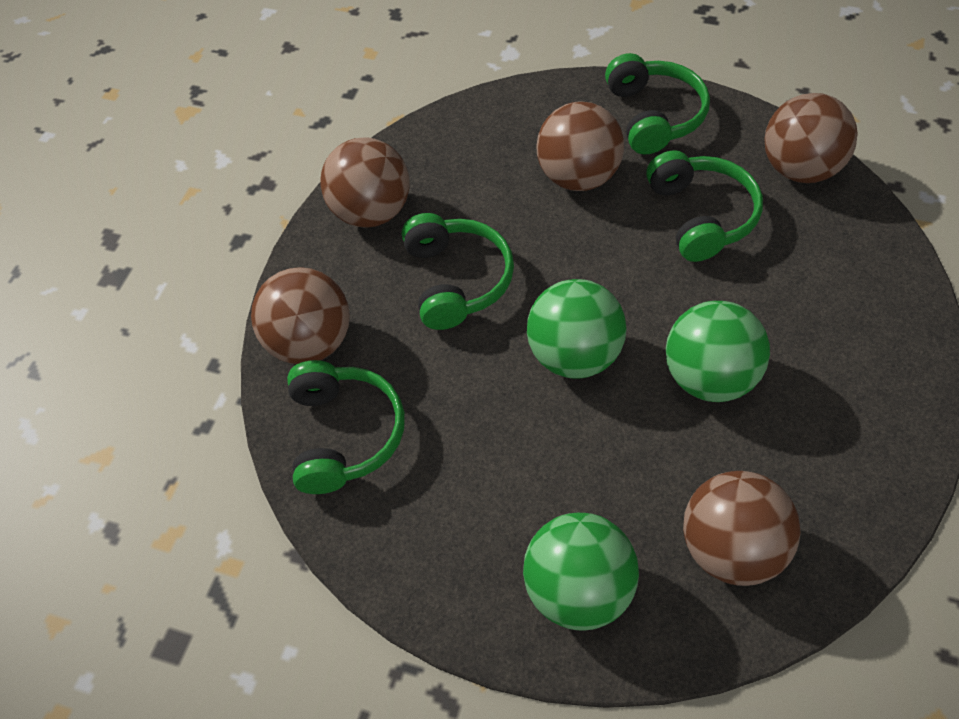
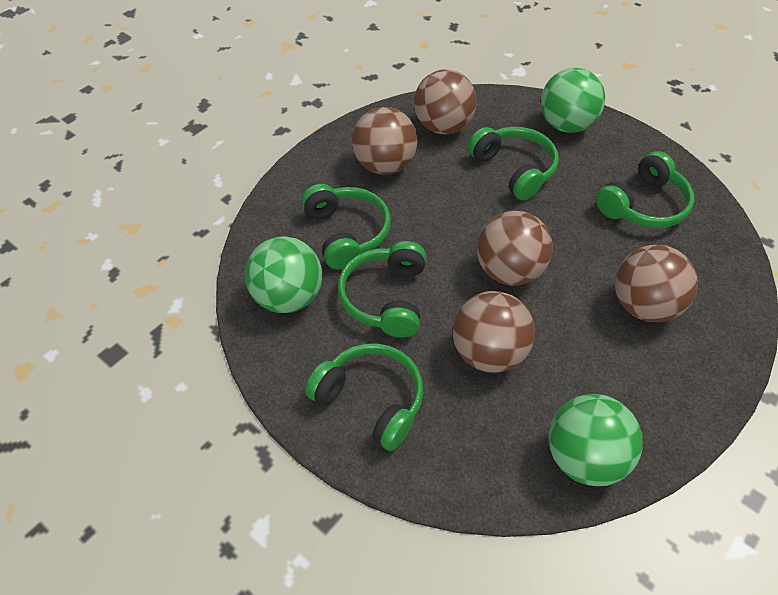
green headphones: 4 -> 5

